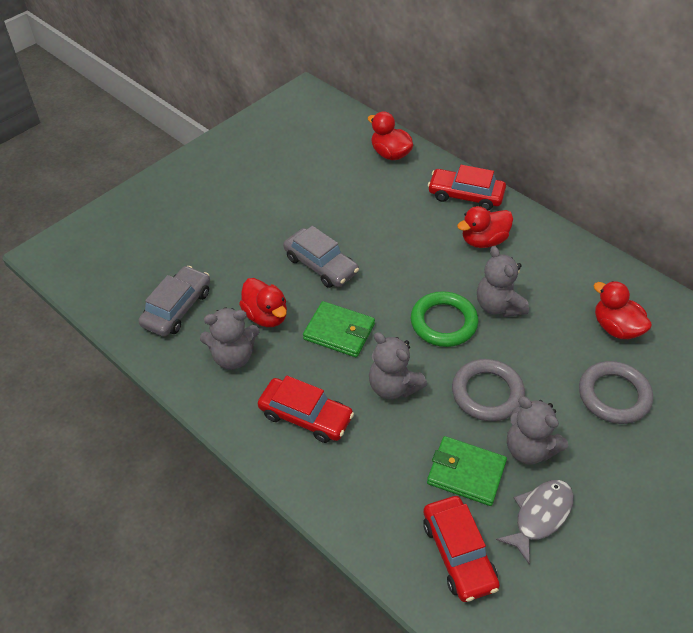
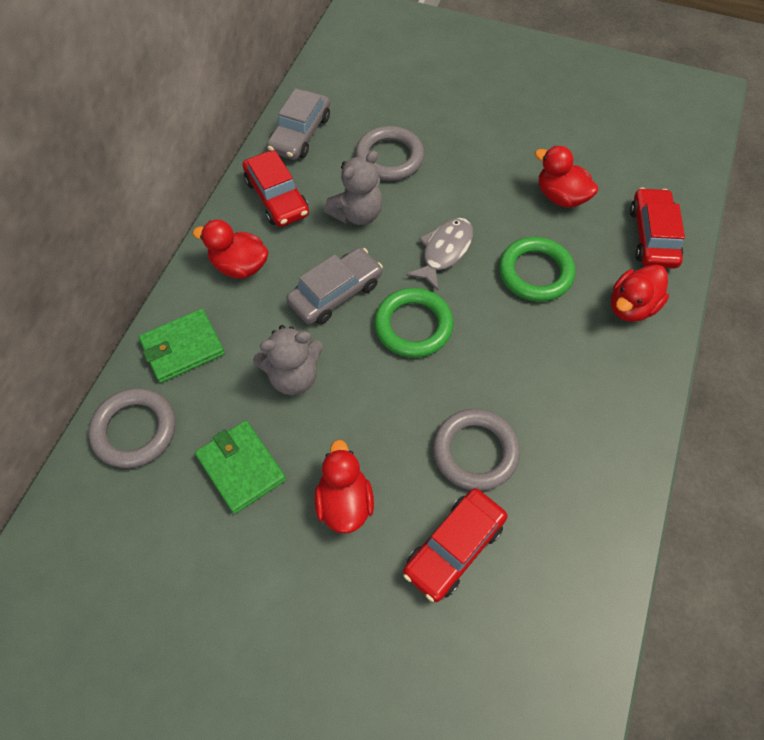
green ring: 1 -> 2
grey ring: 2 -> 3
grey teddy bear: 4 -> 2

